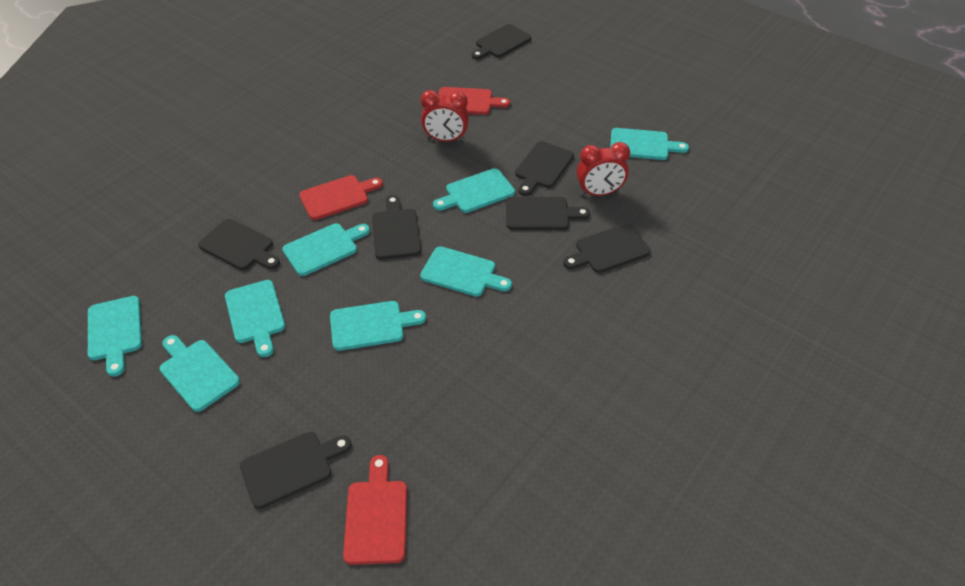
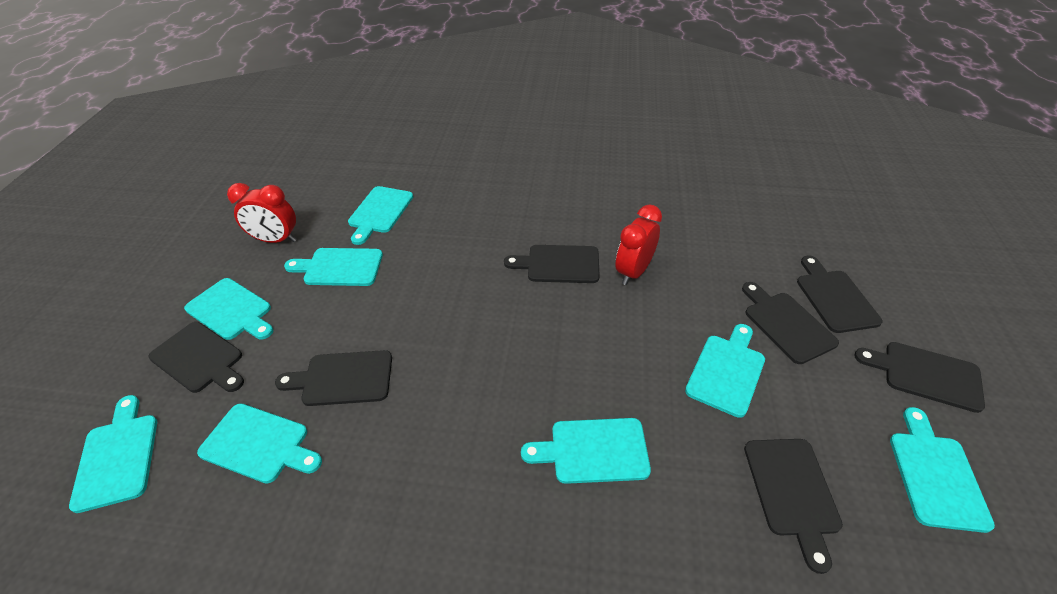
red cutting board: 3 -> 0

